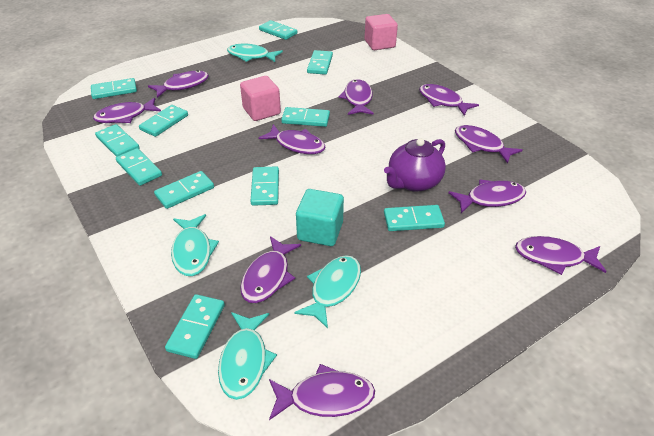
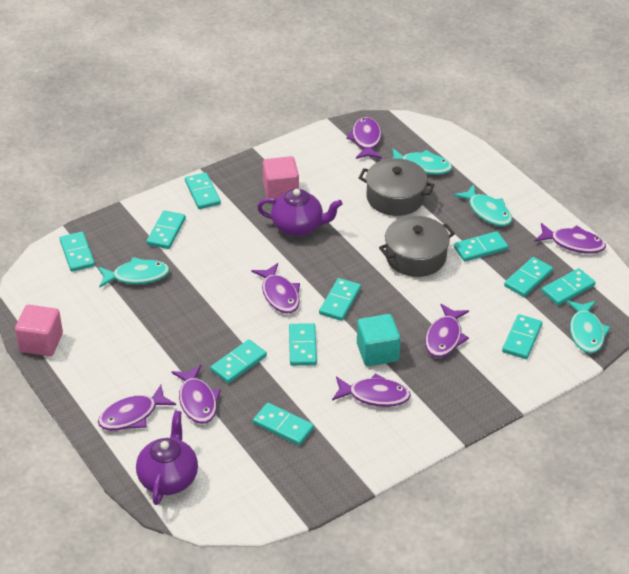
grey pot: 0 -> 2
purple fish: 10 -> 7
purple teapot: 1 -> 2

